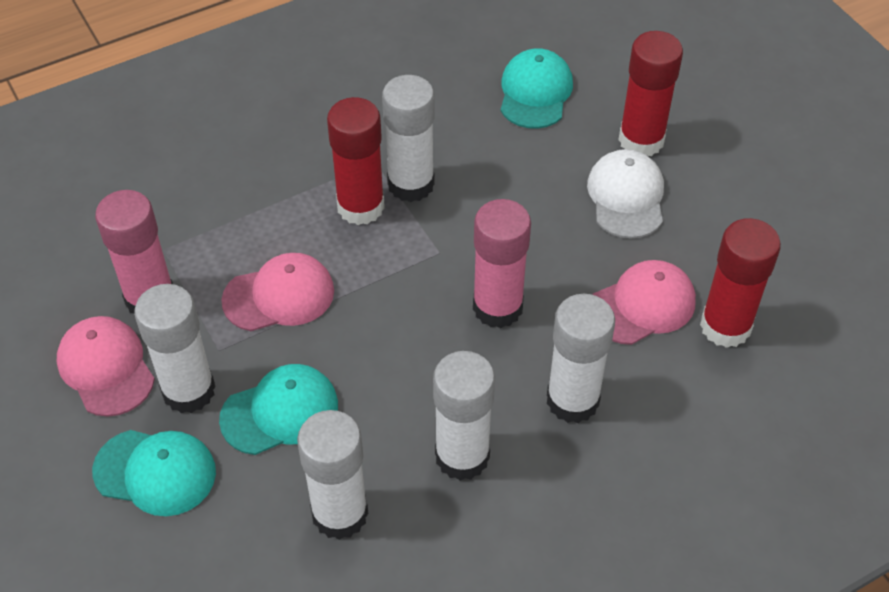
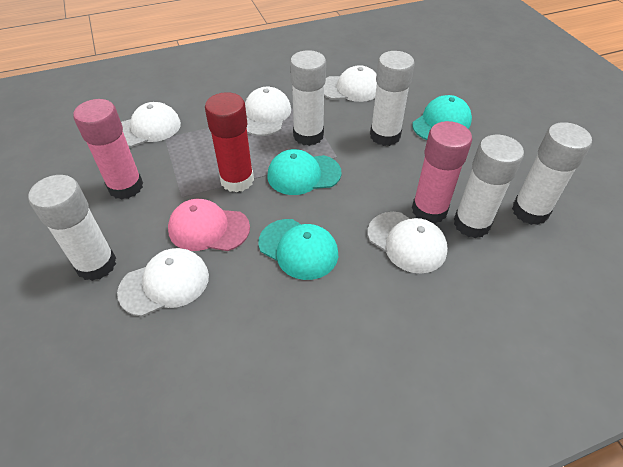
pink cap: 3 -> 1
red glue stick: 3 -> 1
white cap: 1 -> 5

